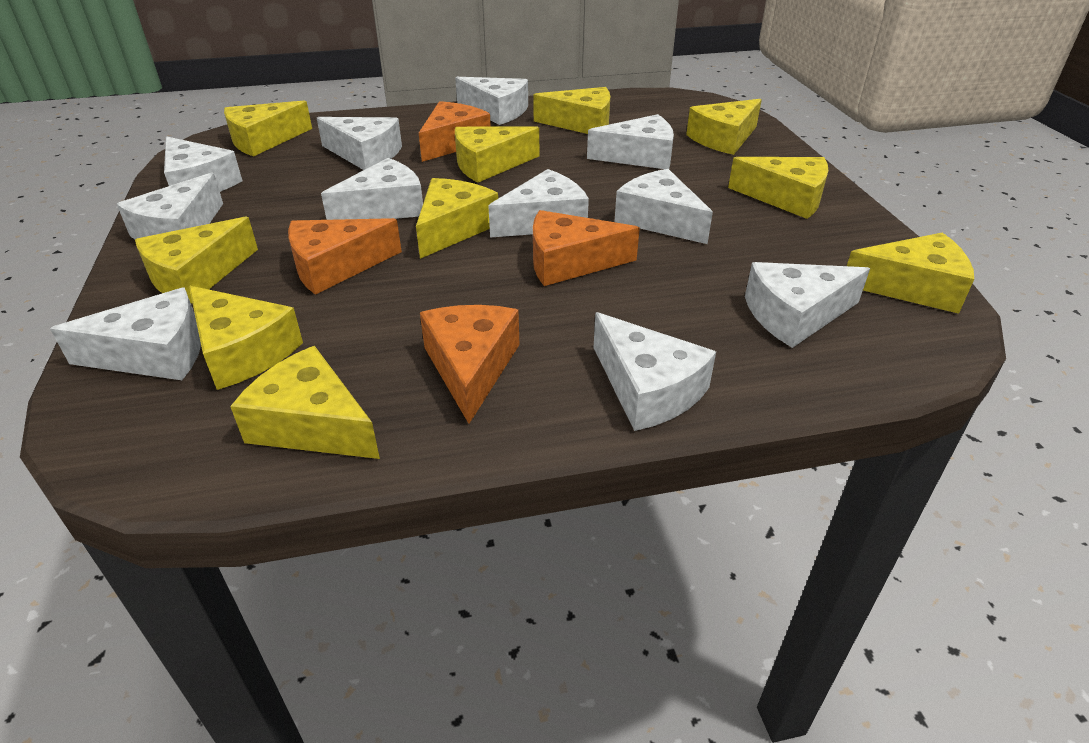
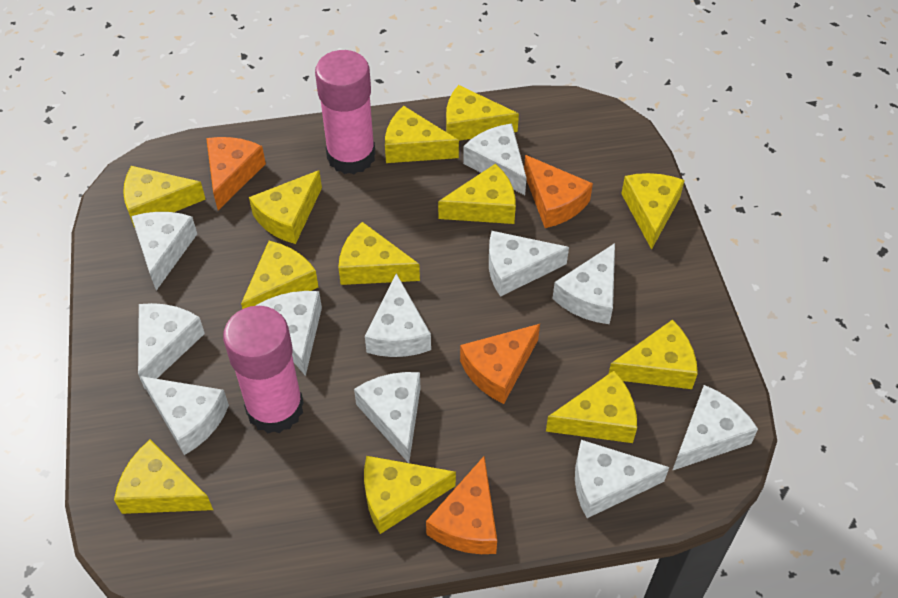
pink glue stick: 0 -> 2
yellow cheese: 10 -> 12

